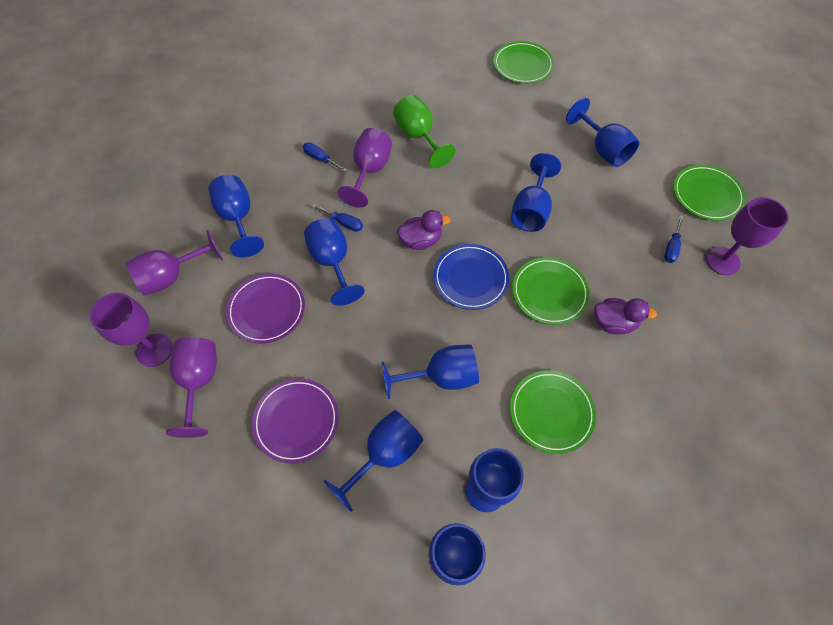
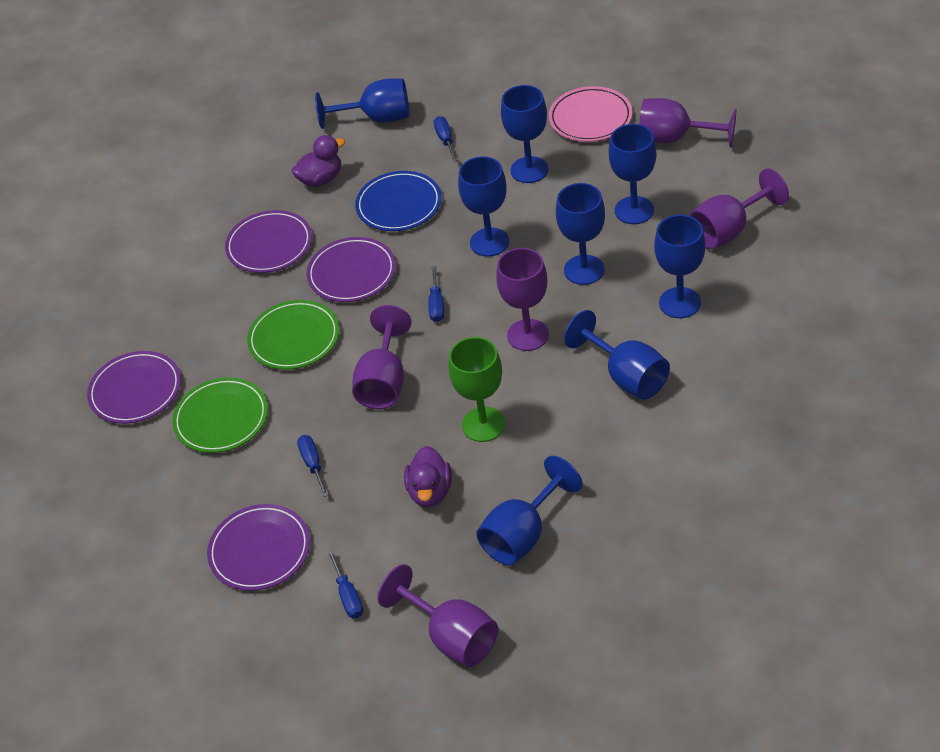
blue screwdriver: 3 -> 4
green plate: 4 -> 2
pink plate: 0 -> 1
purple plate: 2 -> 4

